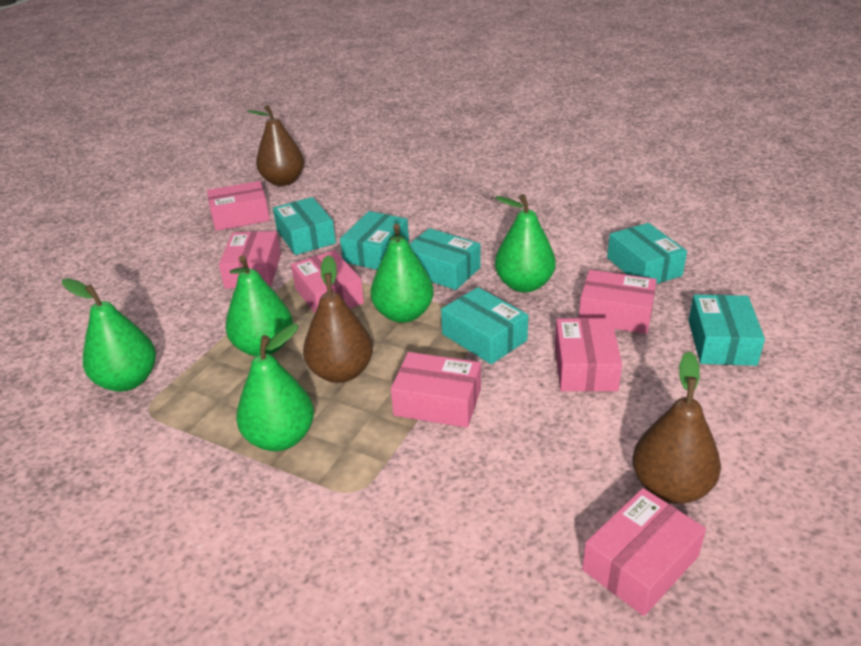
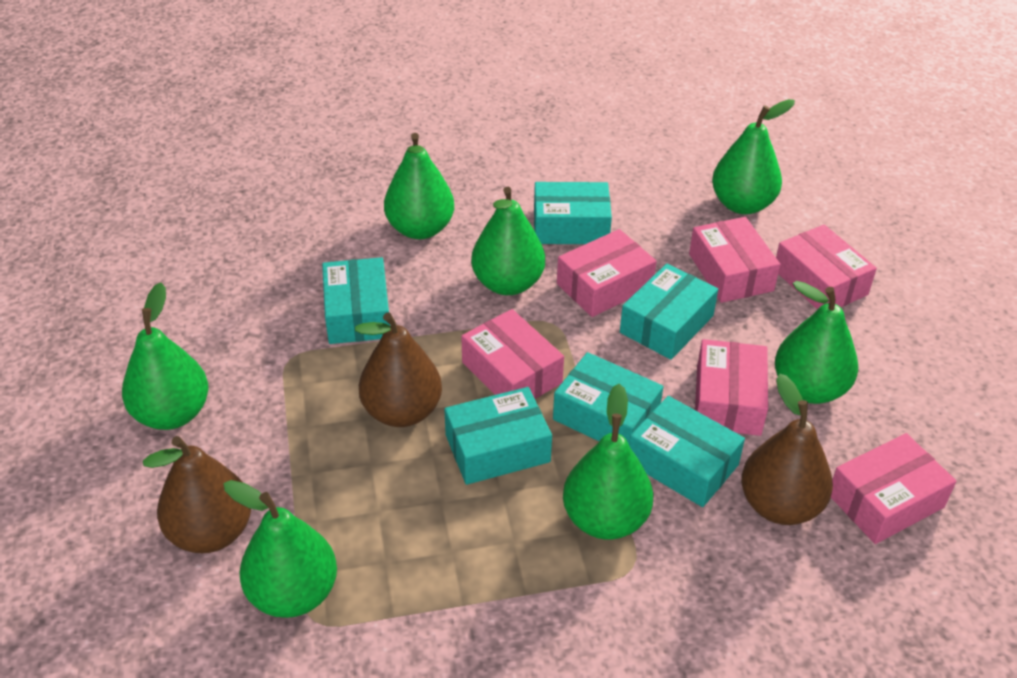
green pear: 5 -> 7
pink box: 7 -> 6

